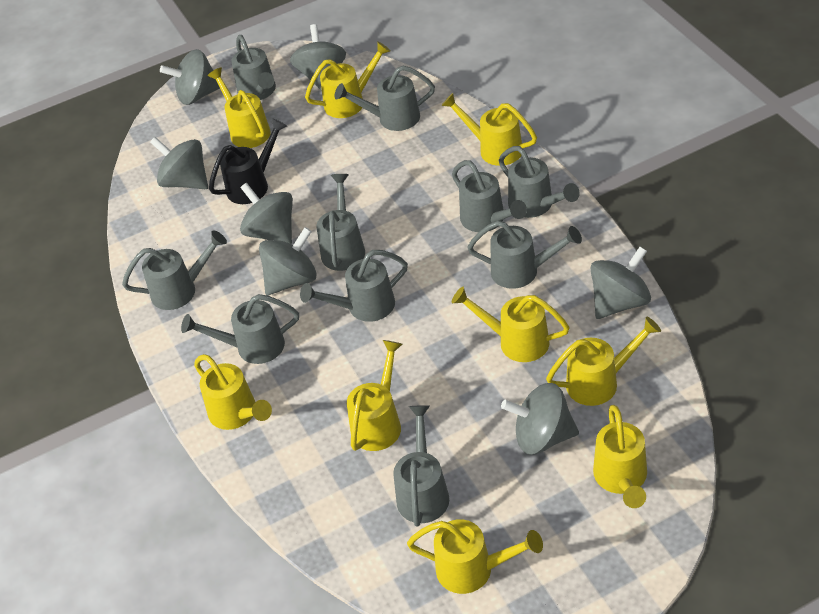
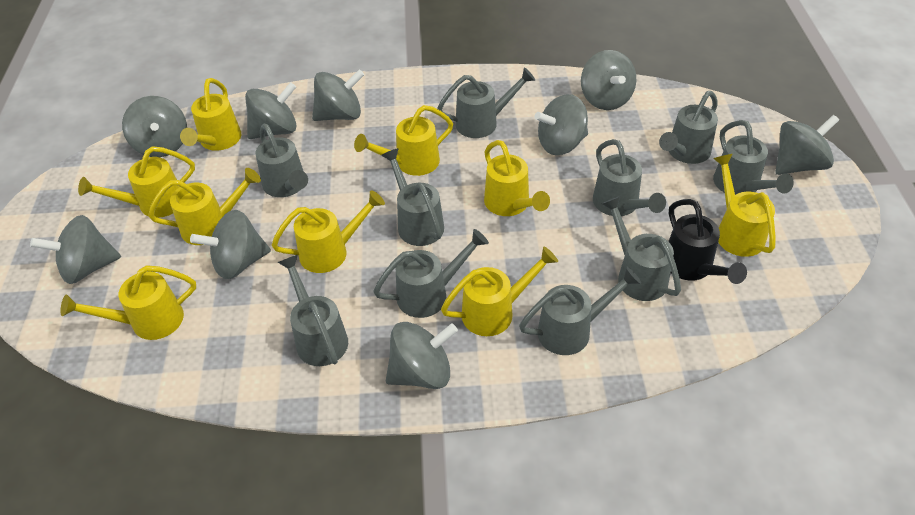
grey spinning top: 7 -> 9

